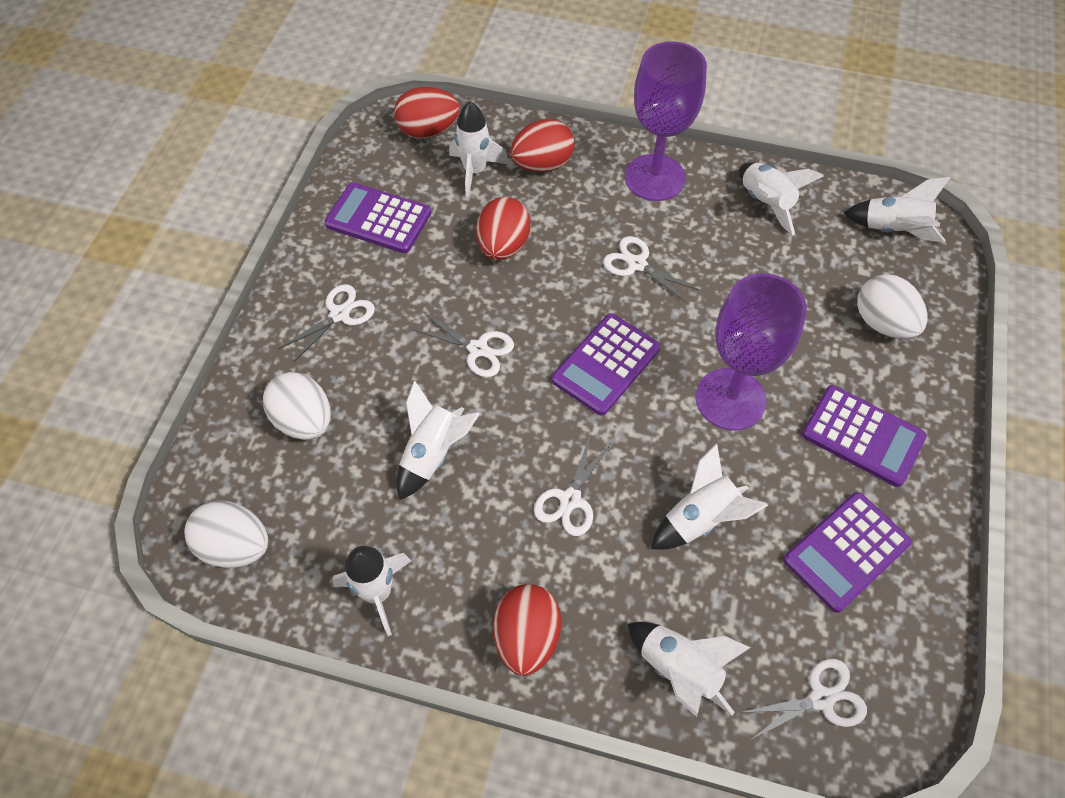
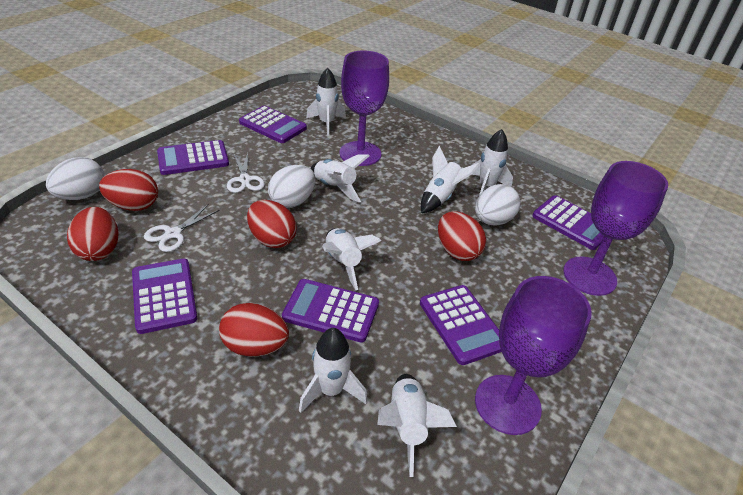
purple calculator: 4 -> 6
purple goblet: 2 -> 3
red egg: 4 -> 5
white scissors: 5 -> 2

